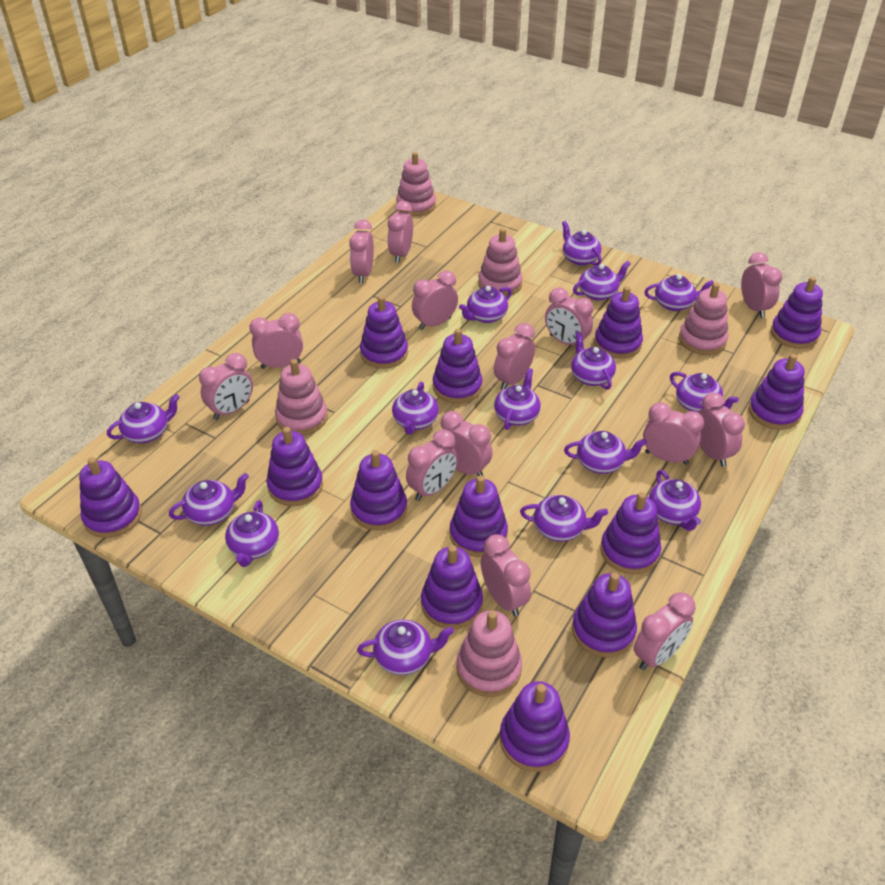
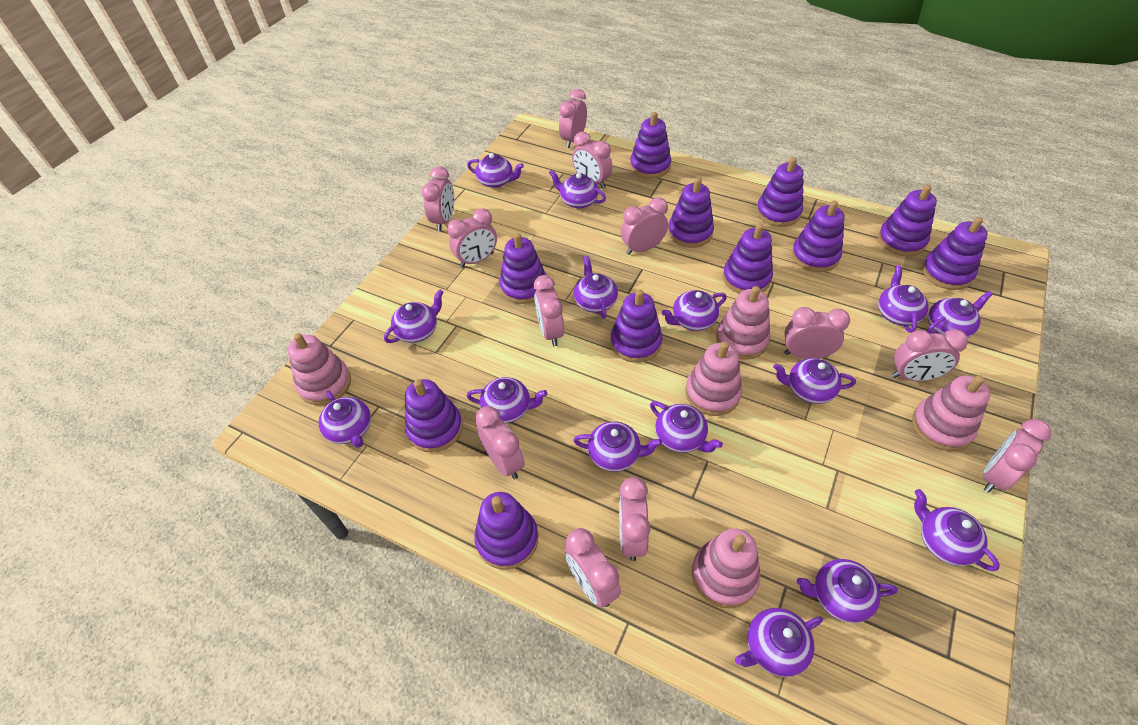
pink clock: 14 -> 12
purple stacking toy: 13 -> 11

